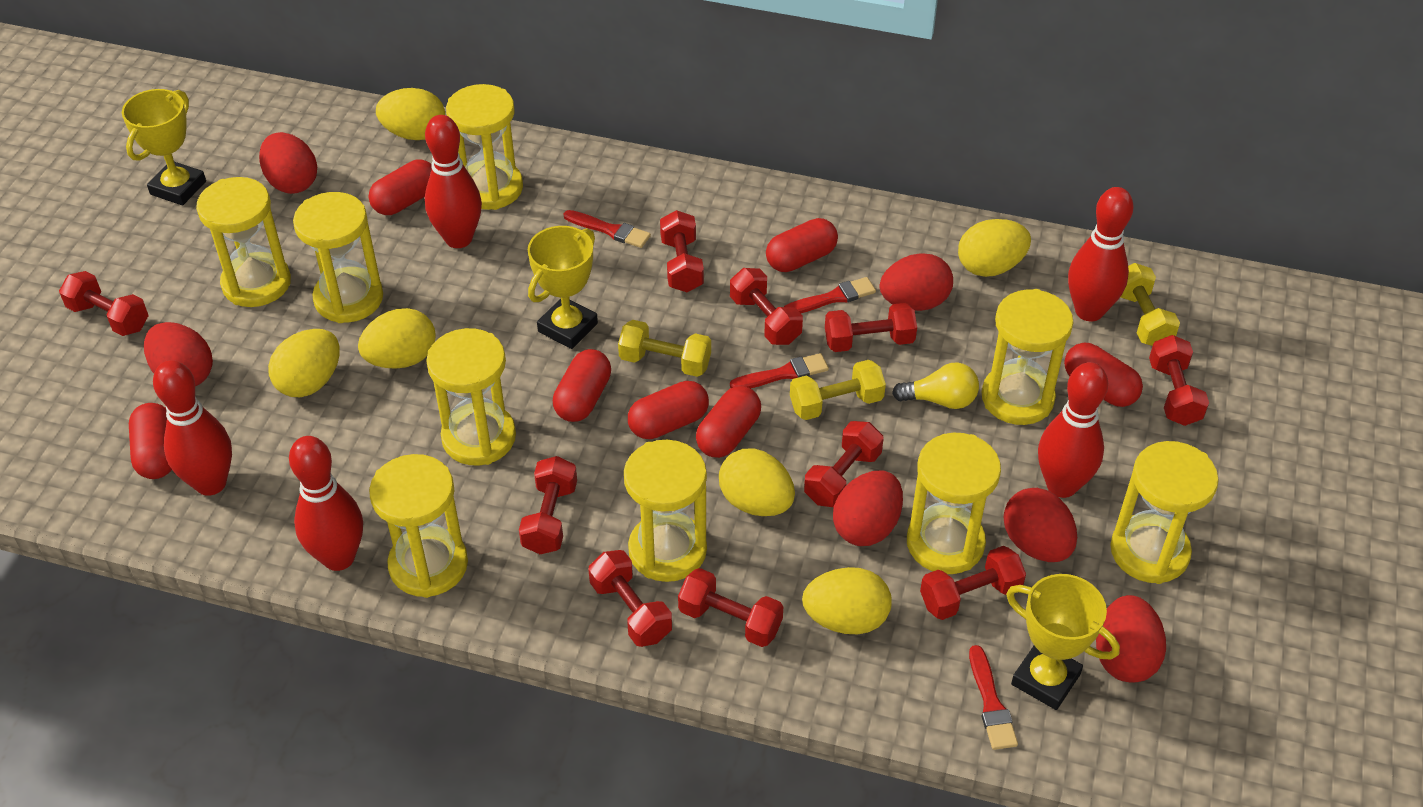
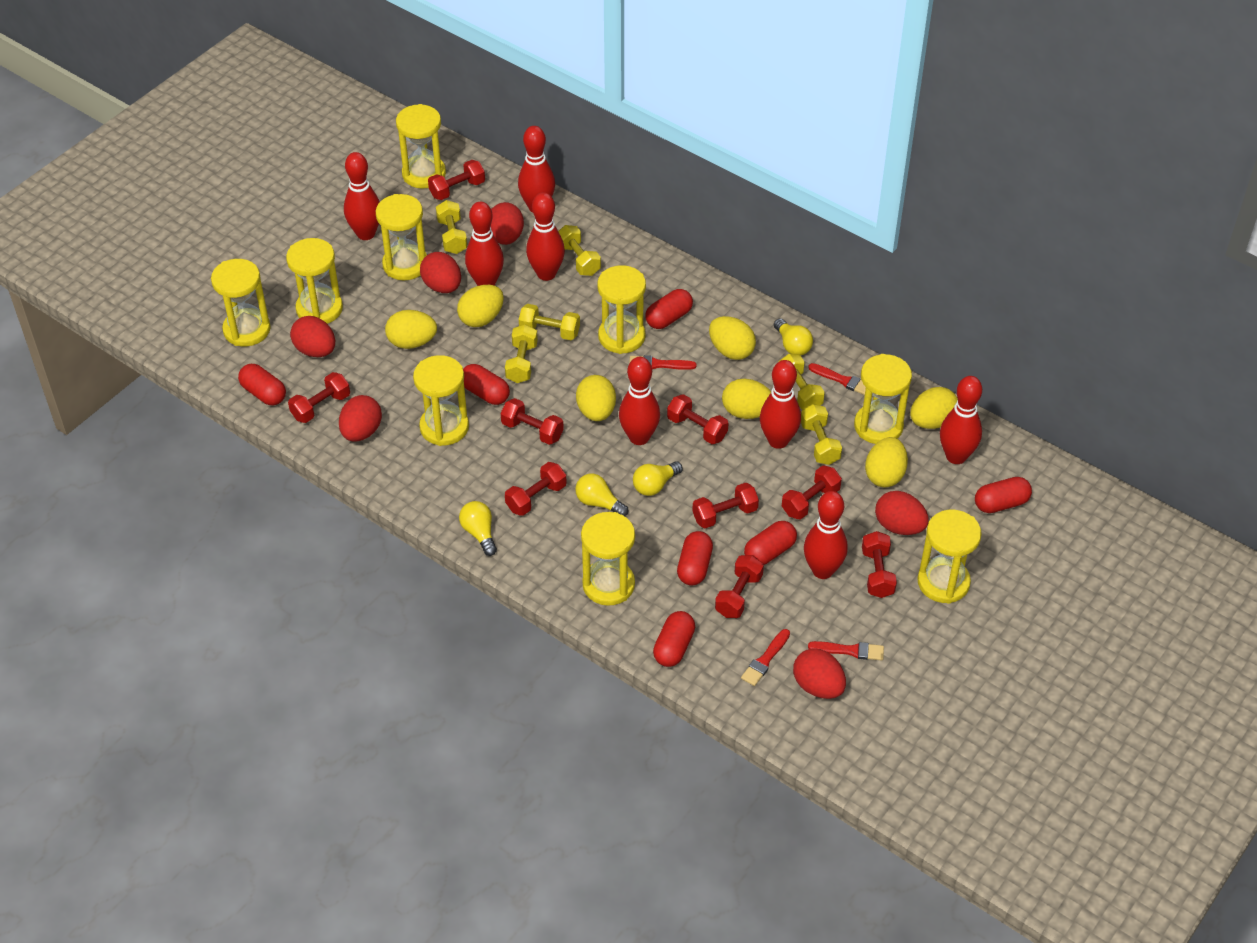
red bowling pin: 5 -> 8
red dumbbell: 10 -> 9
yellow dumbbell: 3 -> 6
yellow egg: 6 -> 7
yellow light bulb: 1 -> 4
yellow trophy: 3 -> 0

